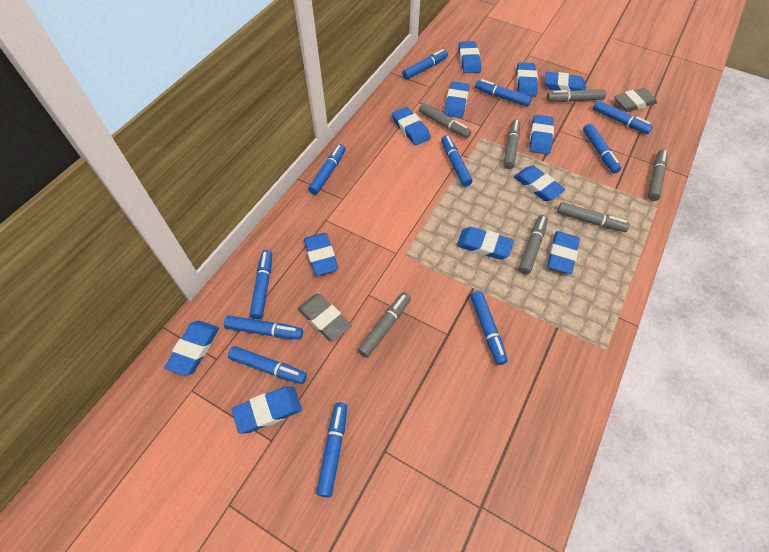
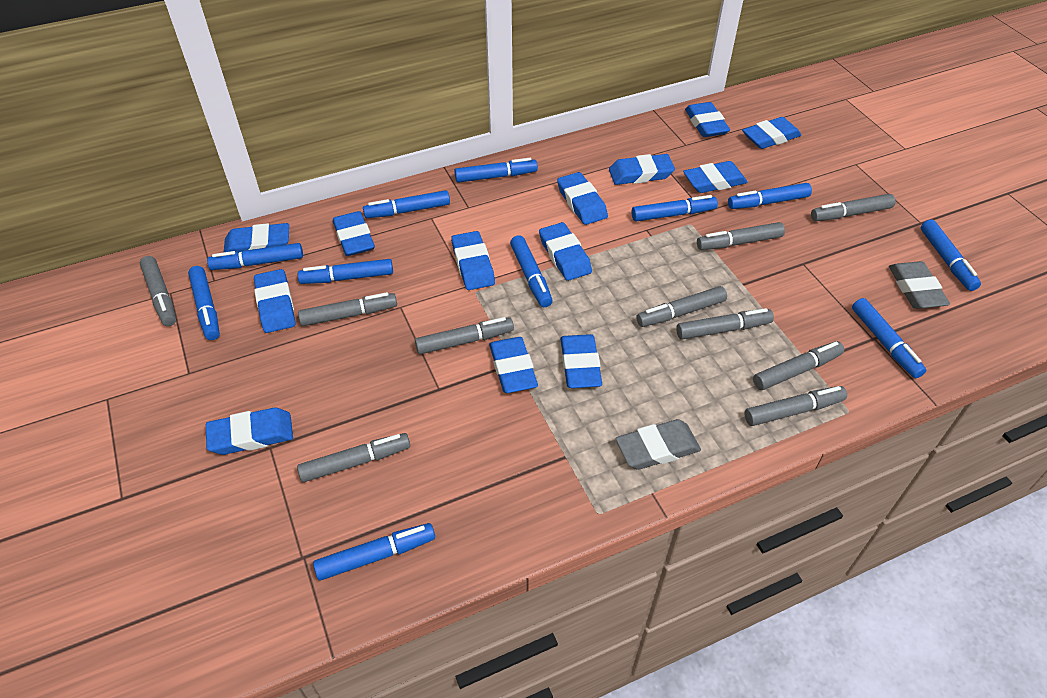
blue eraser: 12 -> 13
grey marker: 7 -> 10

